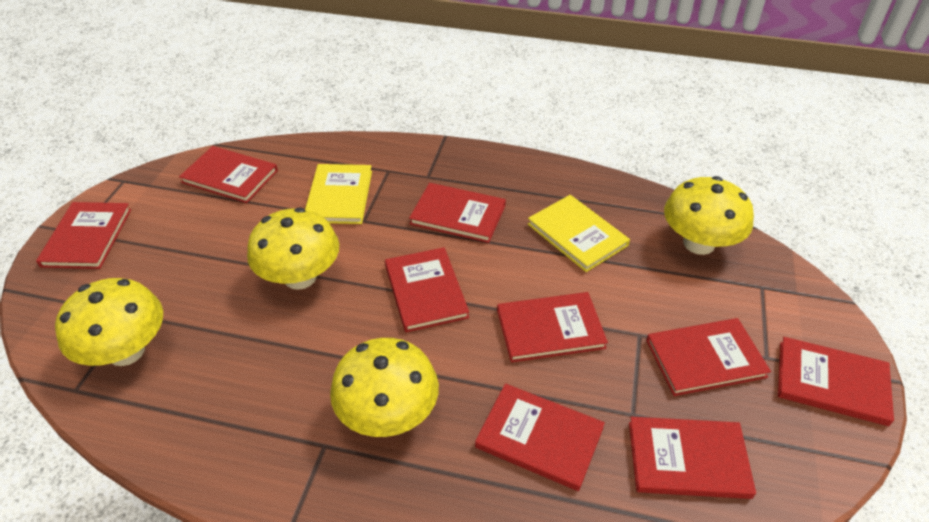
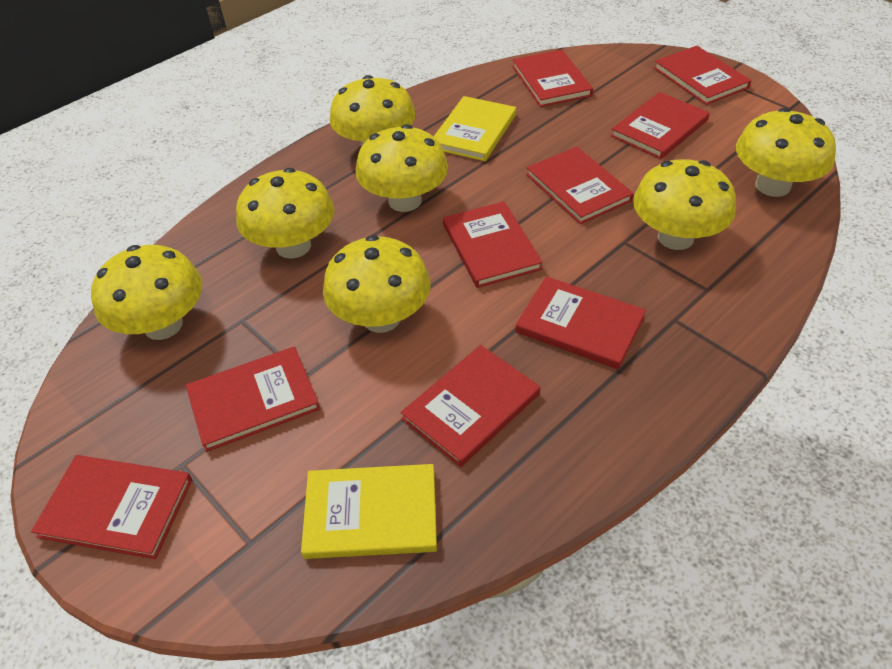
yellow mushroom: 4 -> 7

